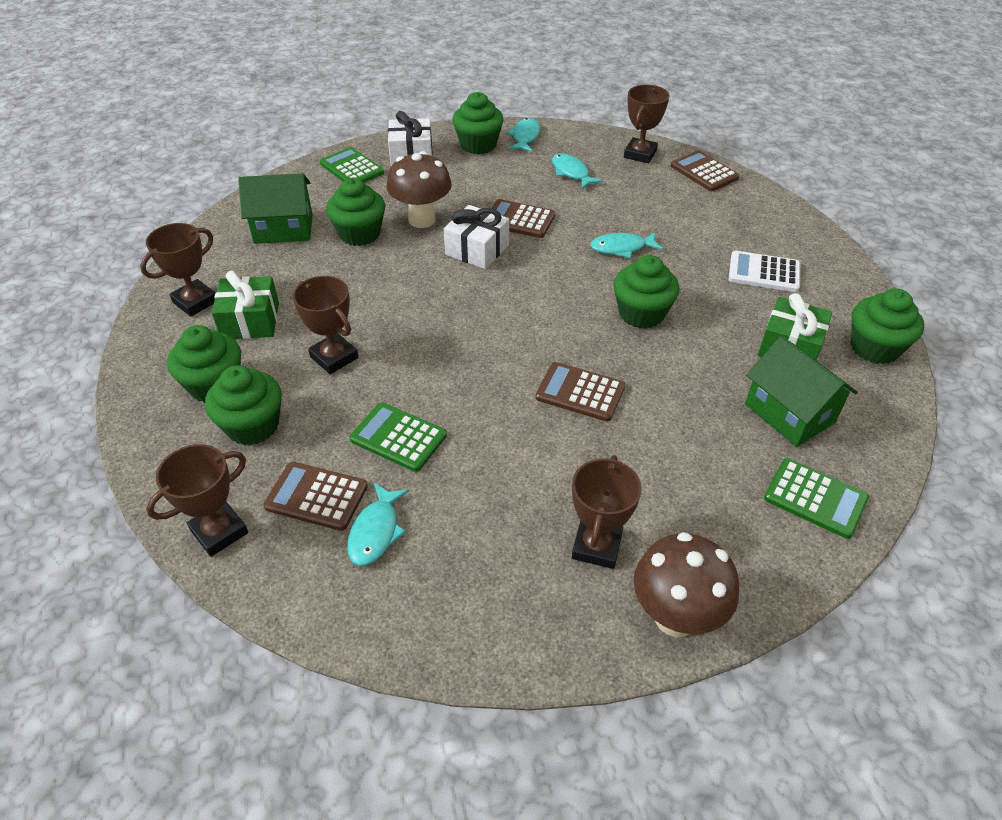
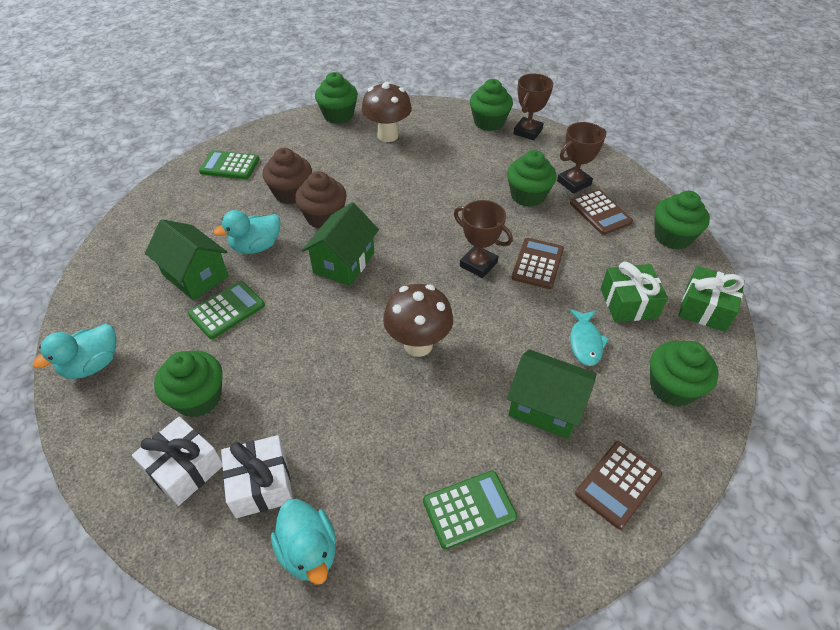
brown calculator: 4 -> 3
brown cupcake: 0 -> 2
brown trophy: 5 -> 3
green house: 2 -> 3
turquoise duck: 0 -> 3
turquoise fish: 4 -> 1
white calculator: 1 -> 0

